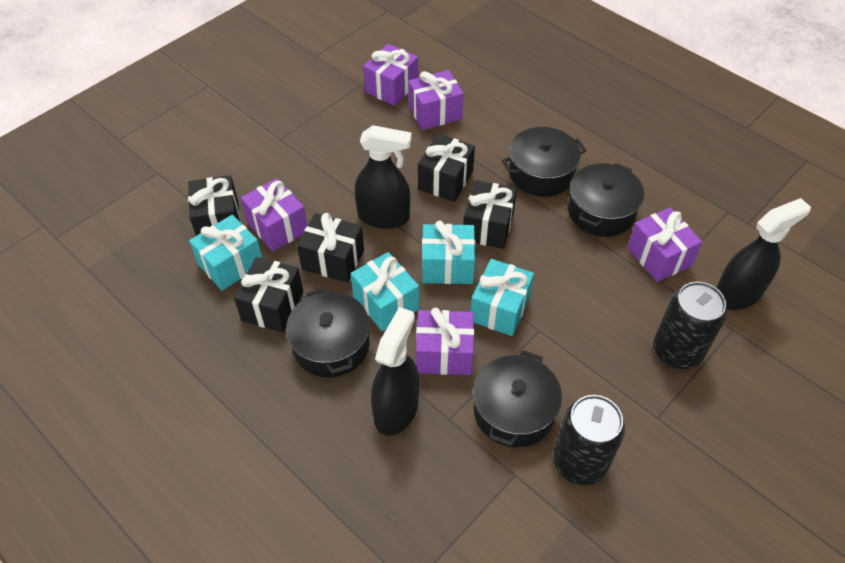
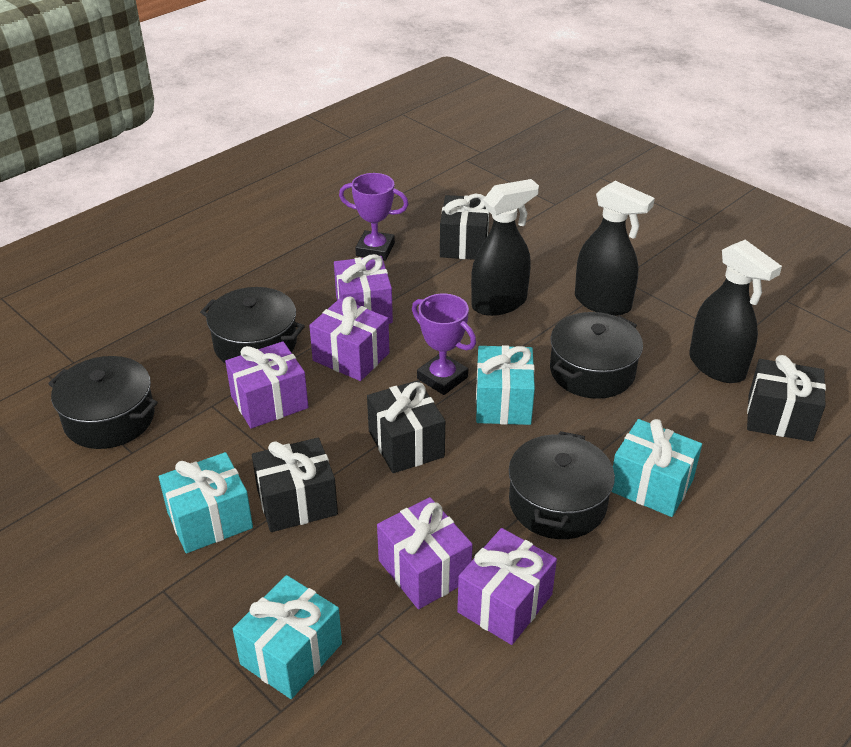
black can: 2 -> 0
black gift: 5 -> 4
purple trophy: 0 -> 2

